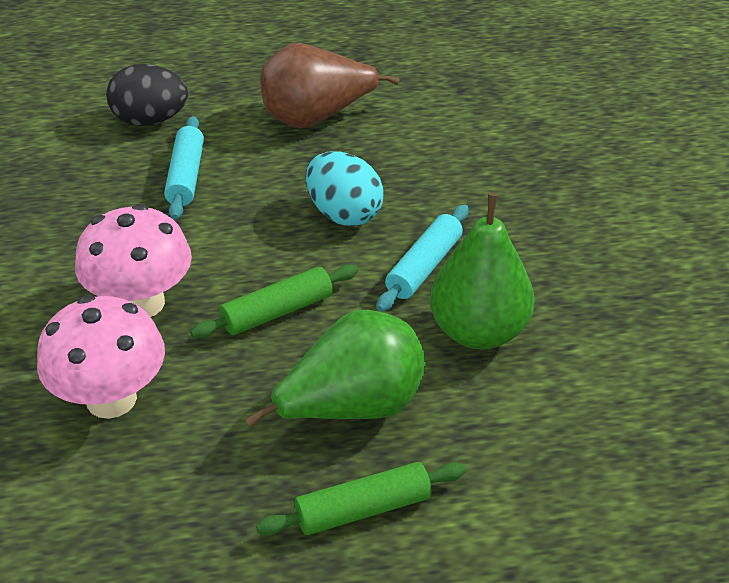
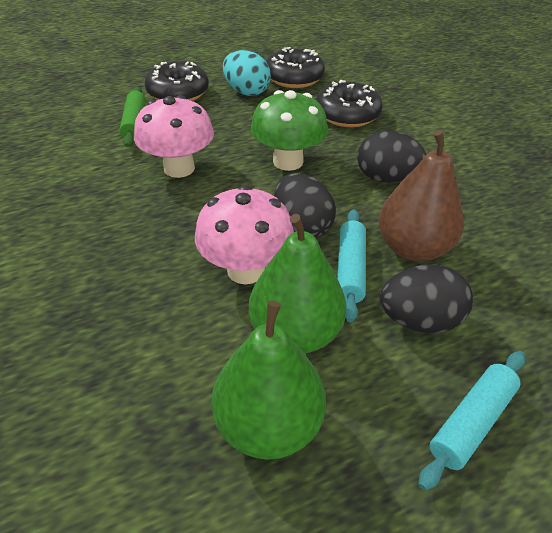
black donut: 0 -> 3
black egg: 1 -> 3
green mushroom: 0 -> 1
green rolling pin: 2 -> 1

